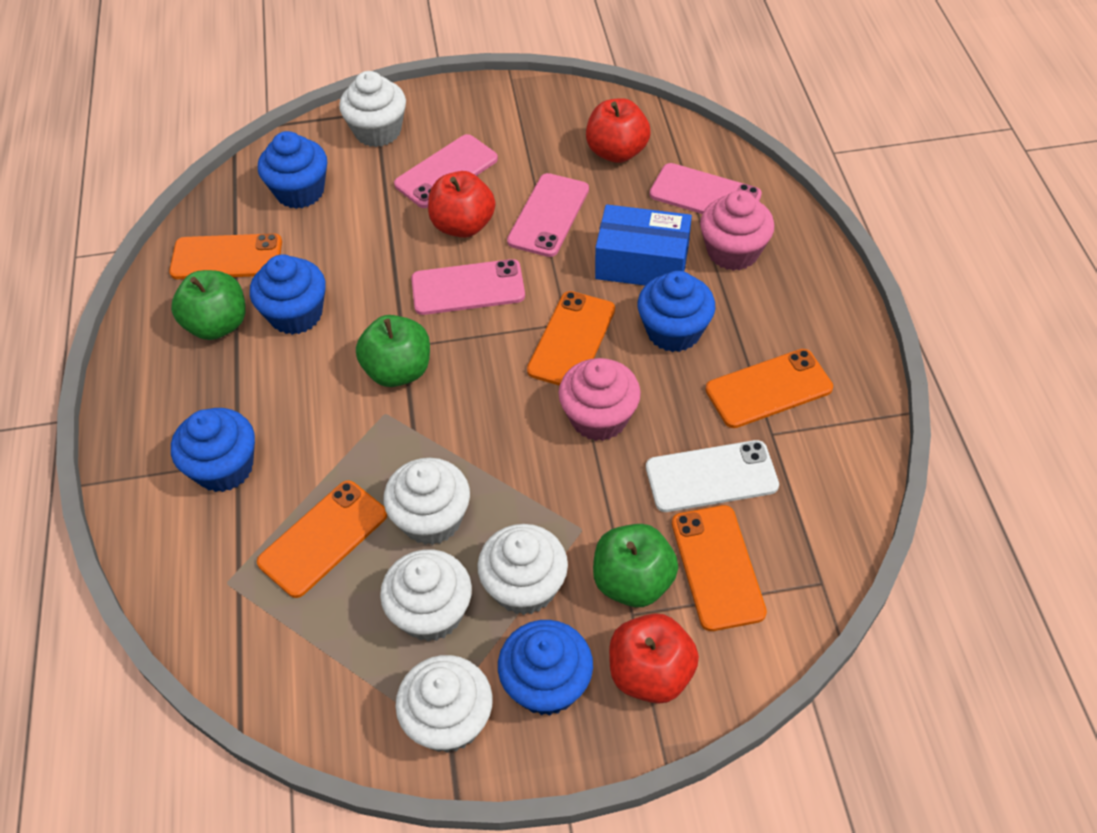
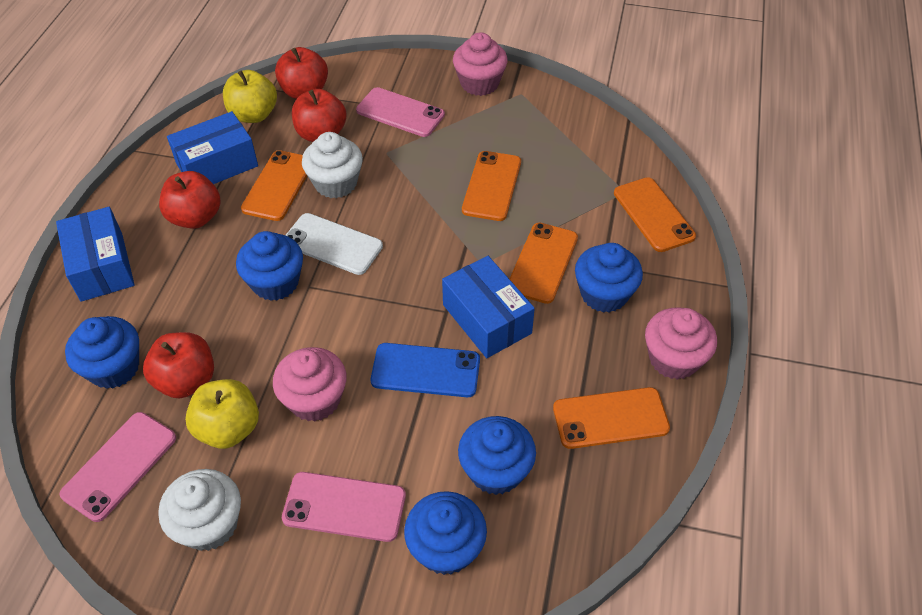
blue box: 1 -> 3
blue phone: 0 -> 1
green apple: 3 -> 0
pink cupcake: 2 -> 3
pink phone: 4 -> 3
red apple: 3 -> 4
white cupcake: 5 -> 2
yellow apple: 0 -> 2

